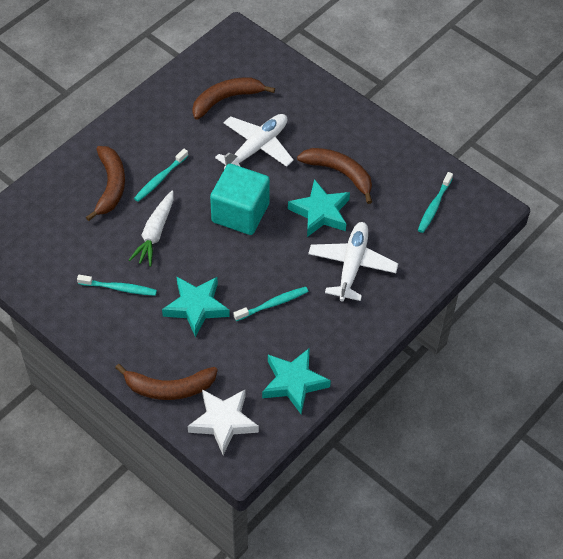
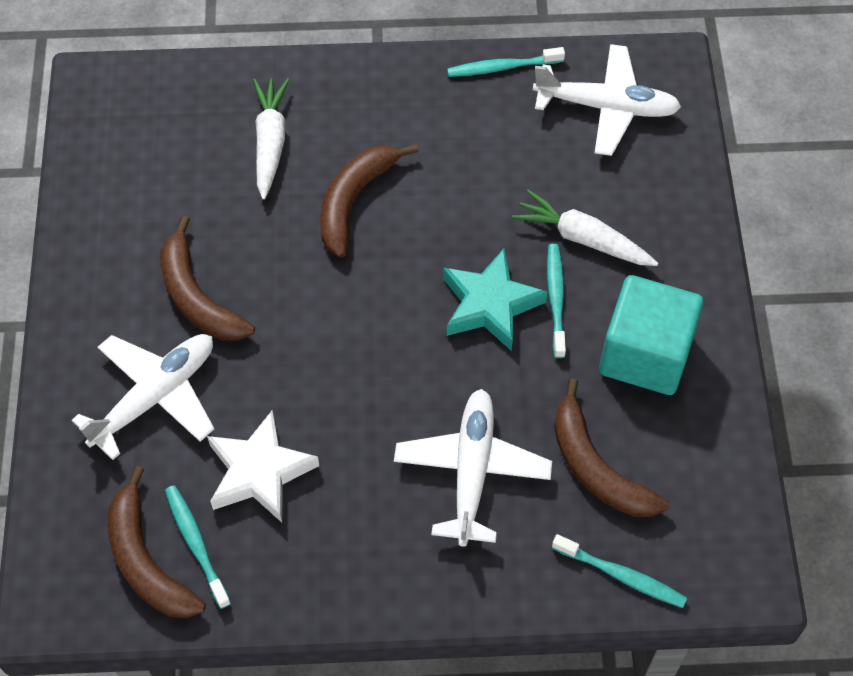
turquoise star: 3 -> 1
white carrot: 1 -> 2
white plane: 2 -> 3

